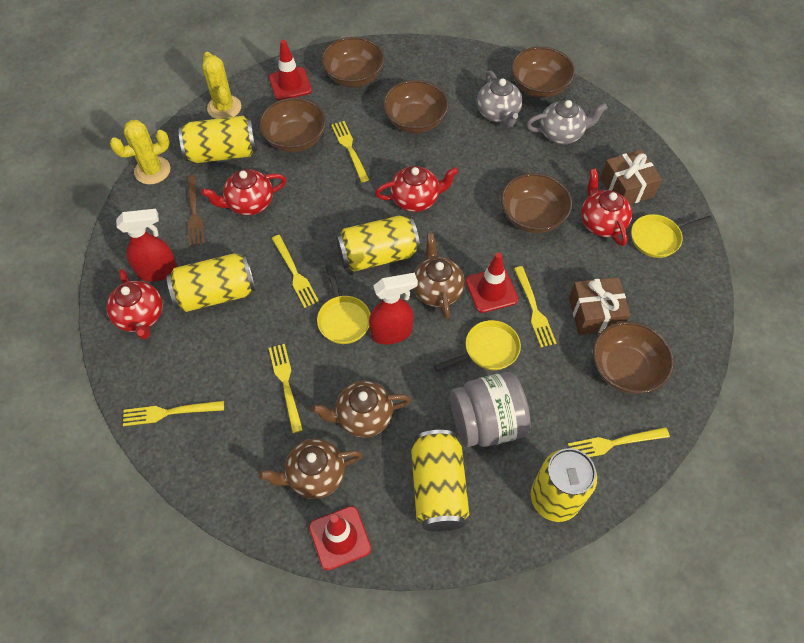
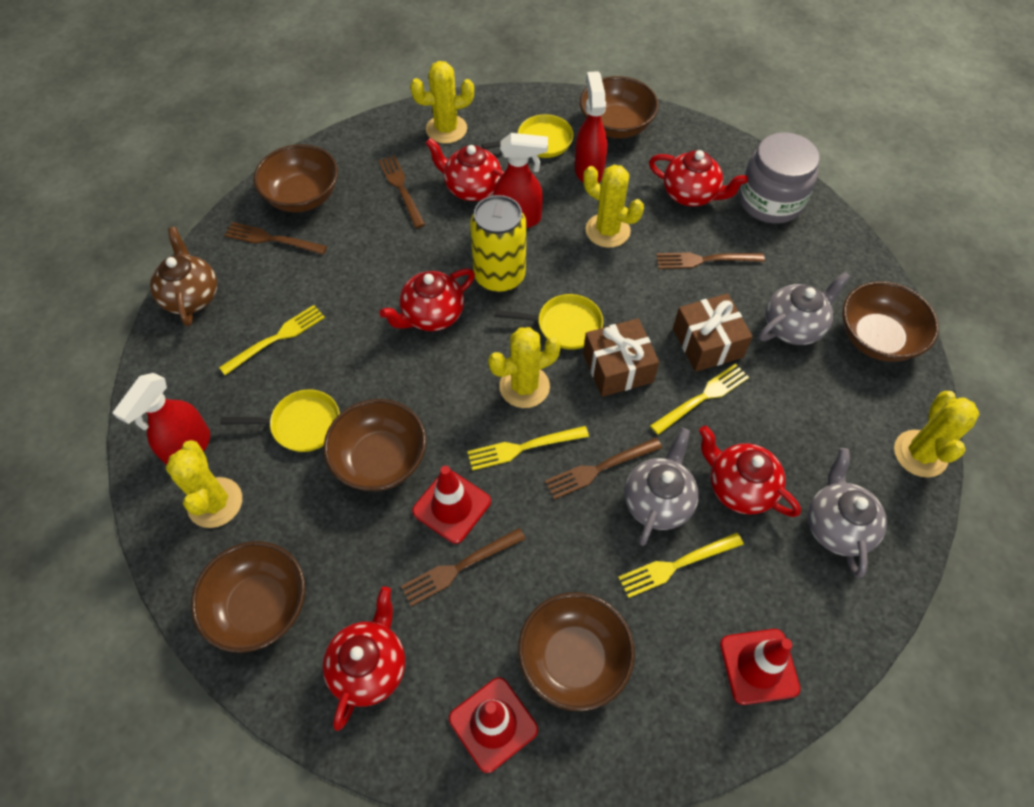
brown fork: 1 -> 5
brown teapot: 3 -> 1
grey teapot: 2 -> 3
red spray bottle: 2 -> 3
red teapot: 4 -> 5
yellow cactus: 2 -> 5
yellow can: 5 -> 1
yellow fork: 6 -> 4

